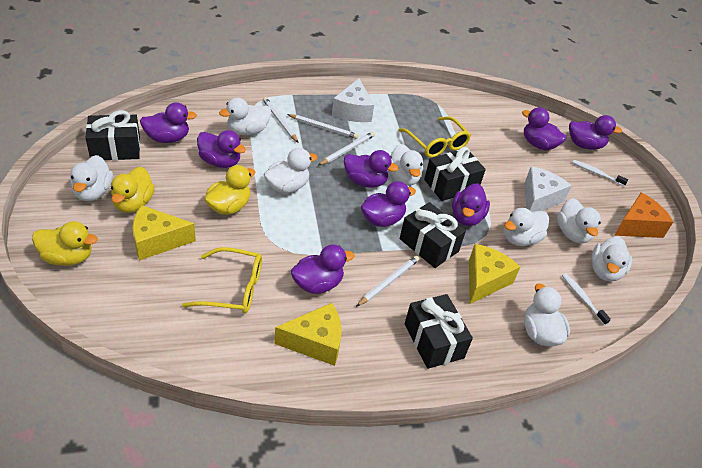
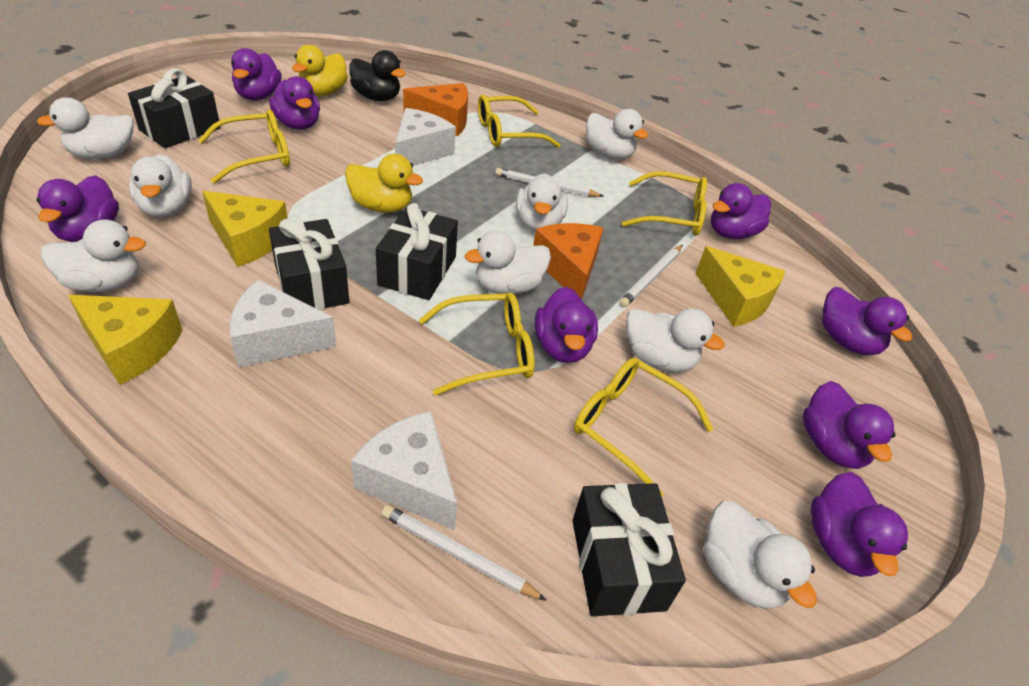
black duck: 0 -> 1
orange cheese: 1 -> 2
white cheese: 2 -> 3
white pencil: 4 -> 3
white toothbrush: 2 -> 0
yellow duck: 3 -> 2
yellow glasses: 2 -> 5

